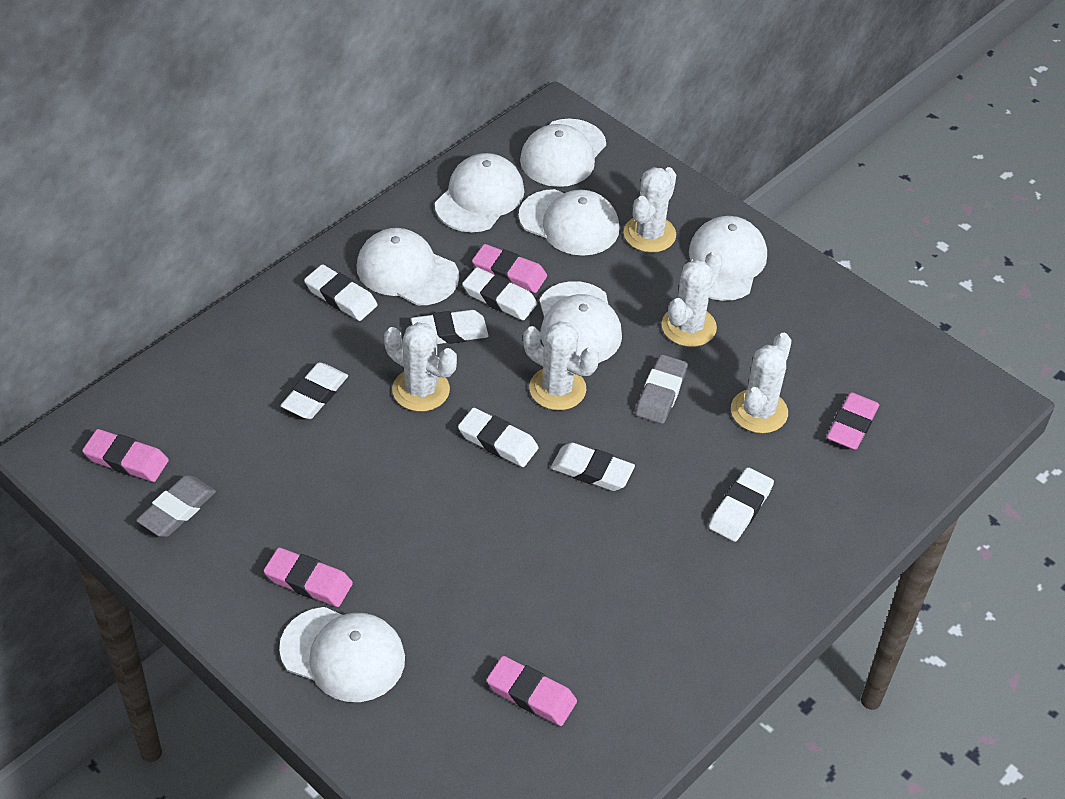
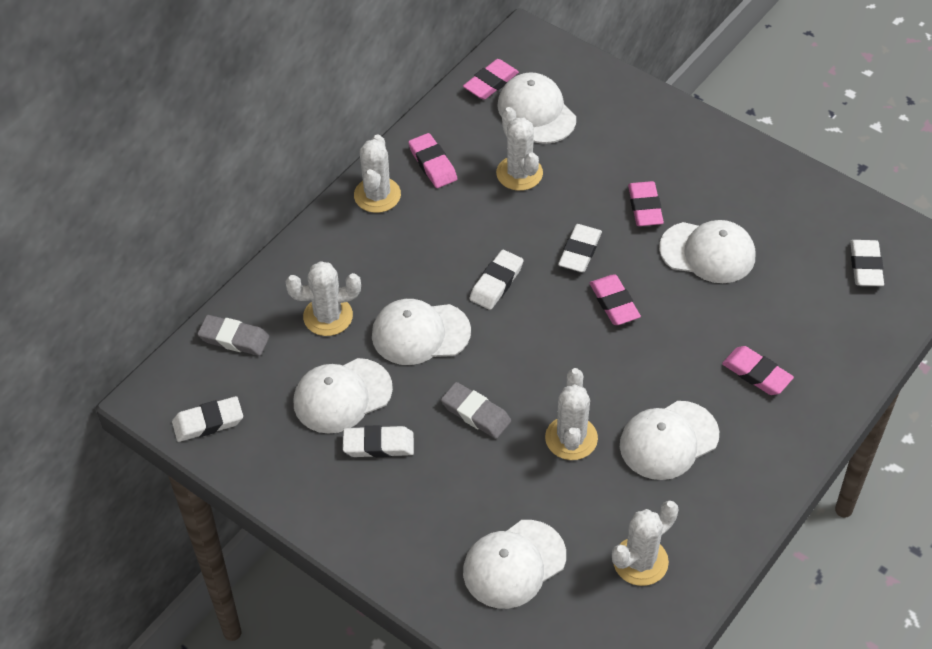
white cap: 7 -> 6
white eraser: 7 -> 5

